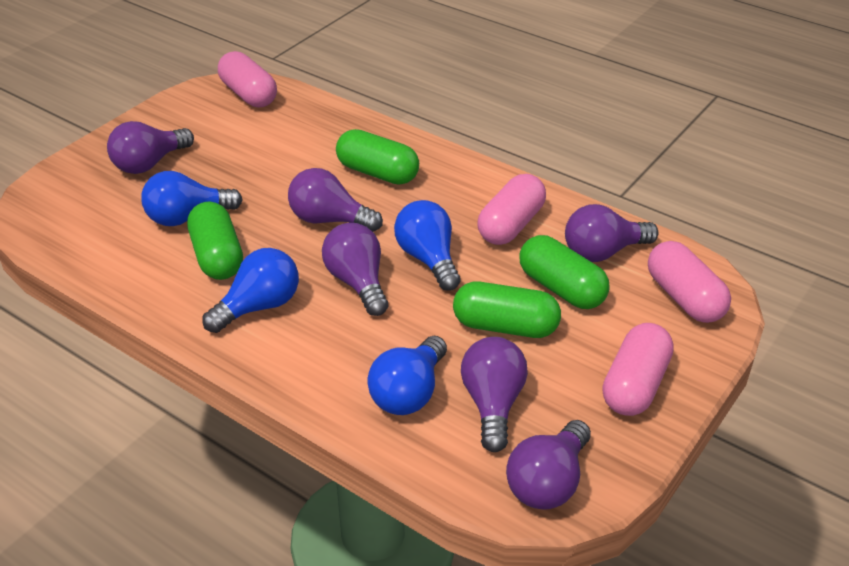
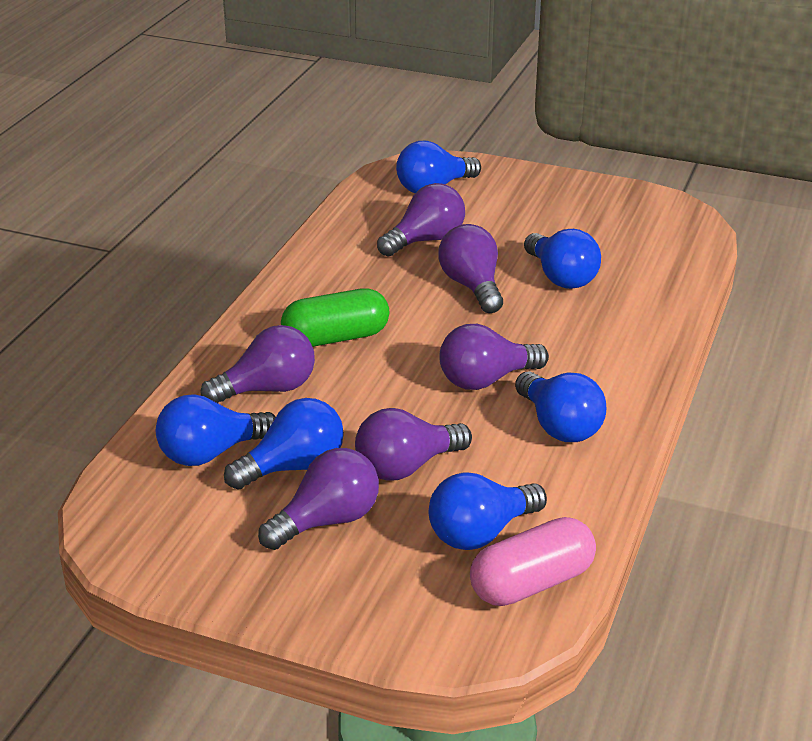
blue light bulb: 4 -> 6
green capsule: 4 -> 1
pink capsule: 4 -> 1

